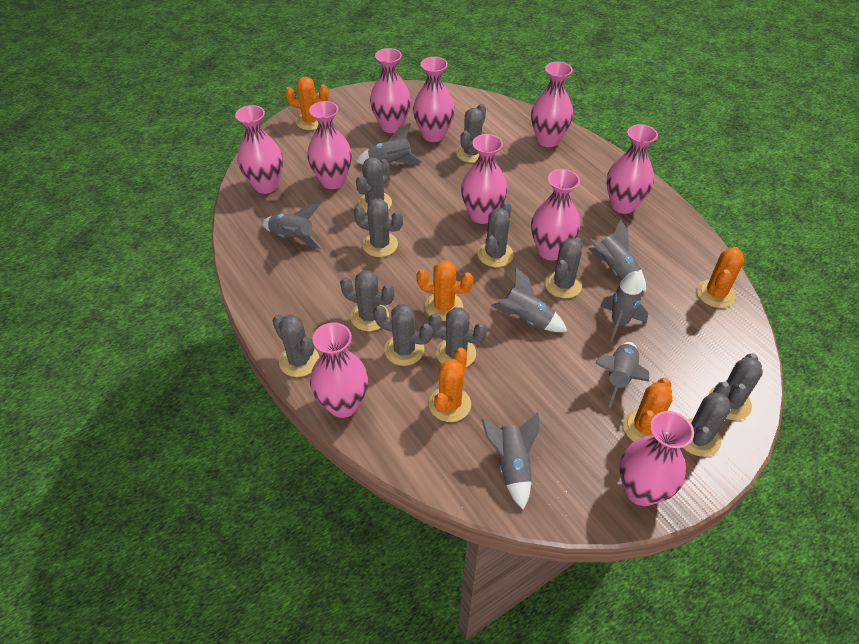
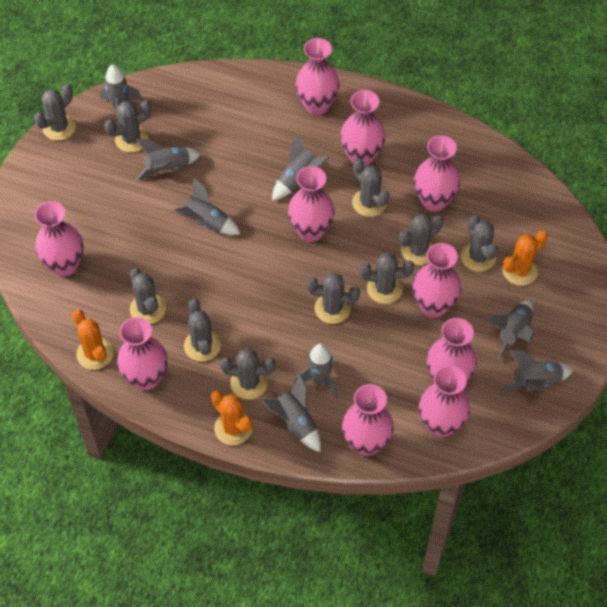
grey cactus: 11 -> 10
grey rocket: 7 -> 8
orange cactus: 5 -> 3

